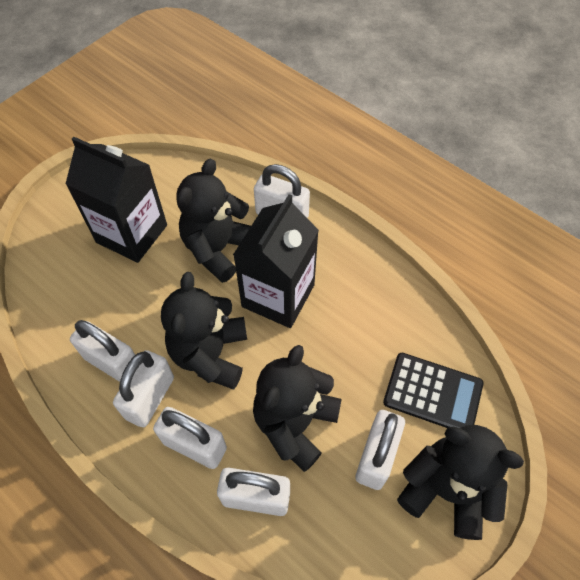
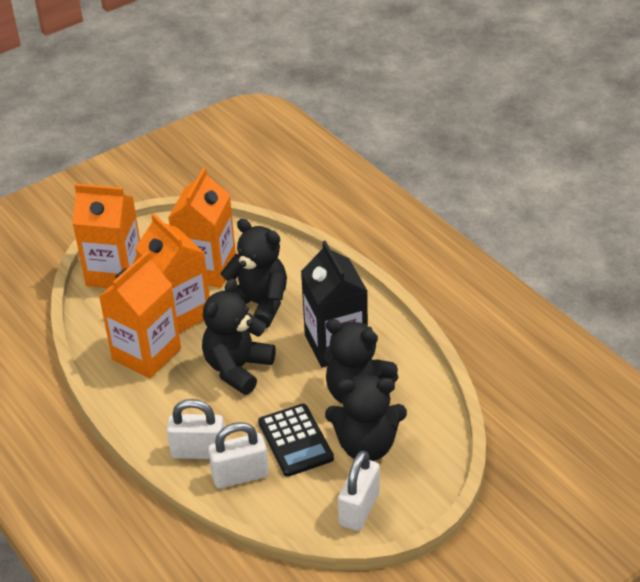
black carton: 2 -> 1
orange carton: 0 -> 4
white padlock: 6 -> 3

